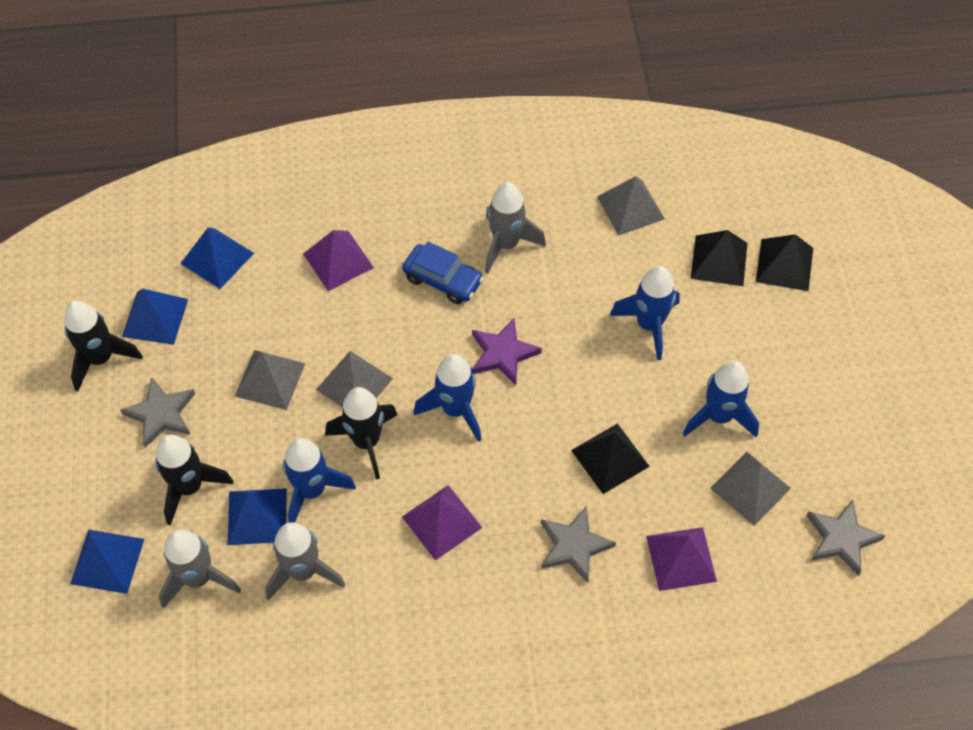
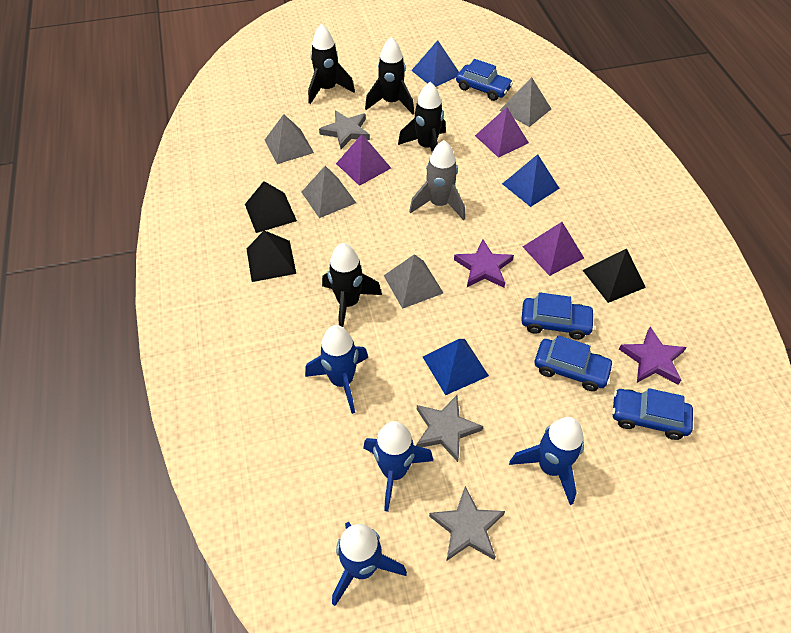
black rocket: 3 -> 4
blue car: 1 -> 4
blue pyramid: 4 -> 3
grey rocket: 3 -> 1
purple star: 1 -> 2

